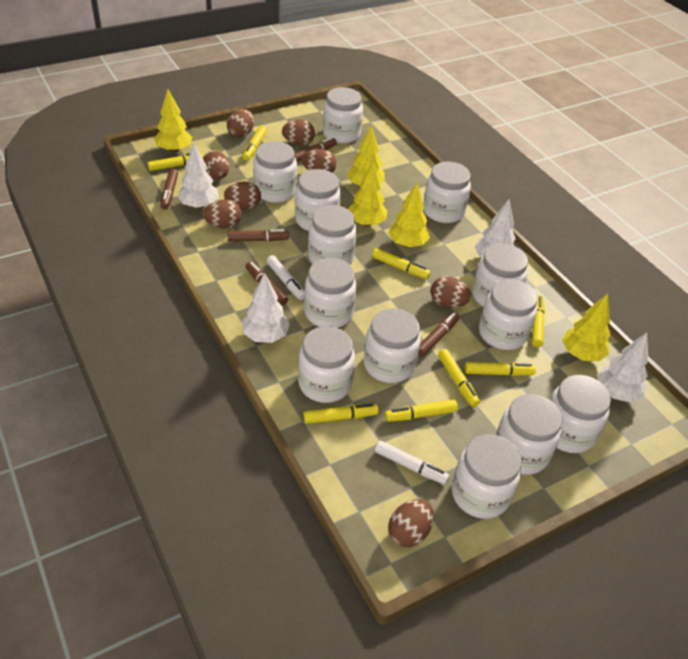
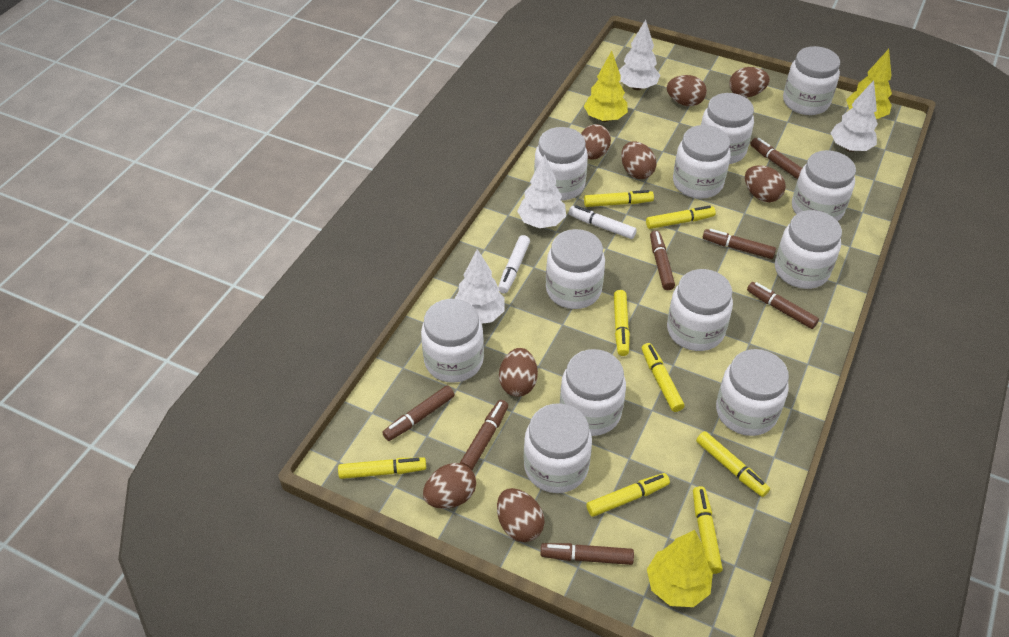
brown marker: 5 -> 7
white jar: 13 -> 12
yellow tree: 5 -> 3

